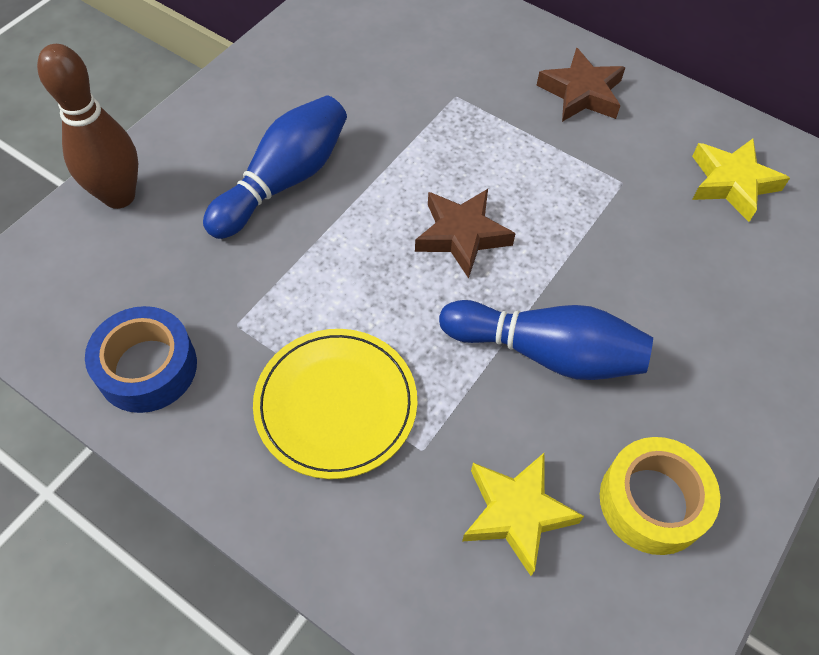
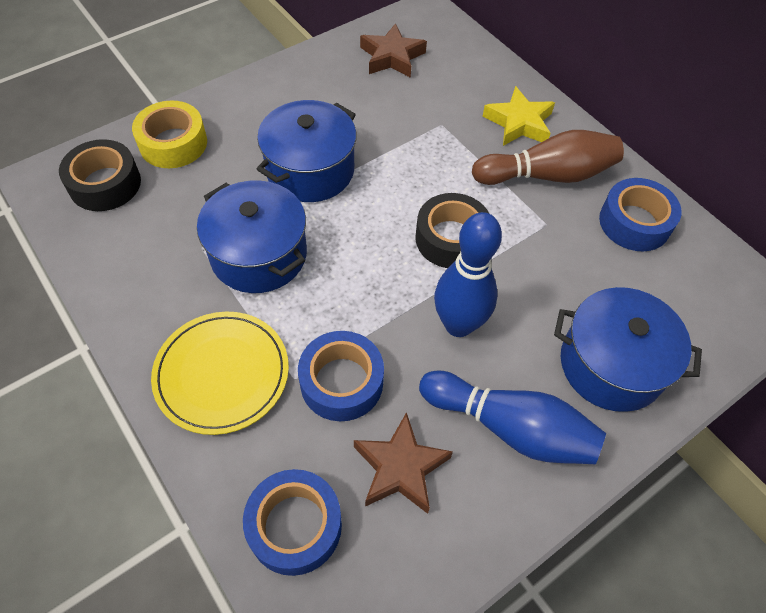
black tape: 0 -> 2
blue pot: 0 -> 3
blue tape: 1 -> 3
yellow star: 2 -> 1

